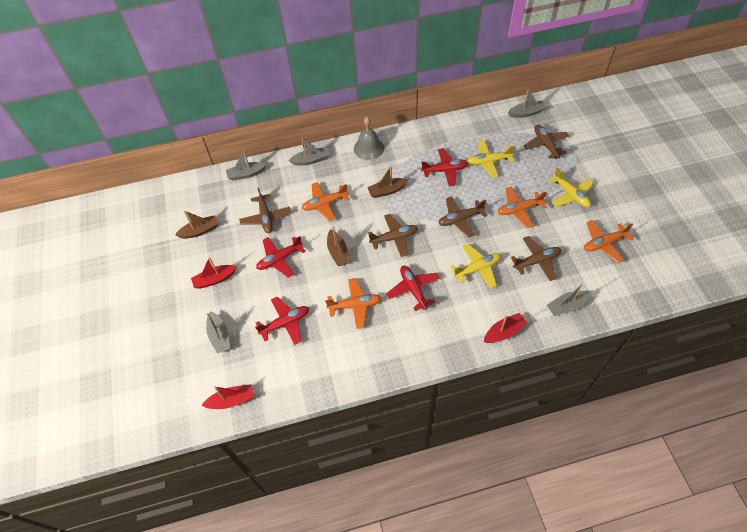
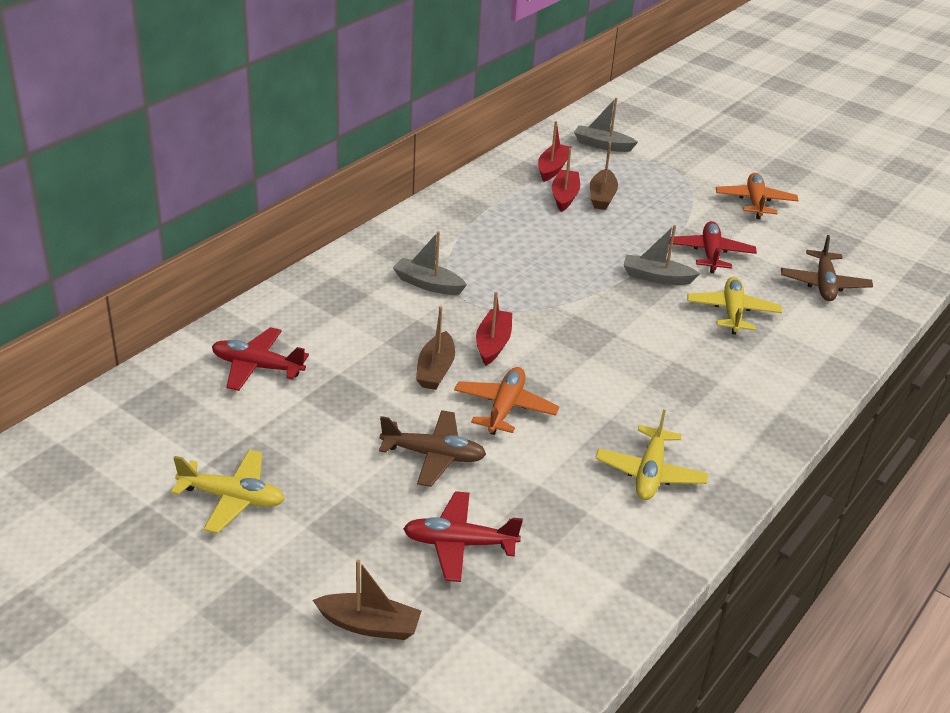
brown plane: 5 -> 2
grey bell: 1 -> 0
grey boat: 5 -> 3
orange plane: 4 -> 2
red plane: 4 -> 3

